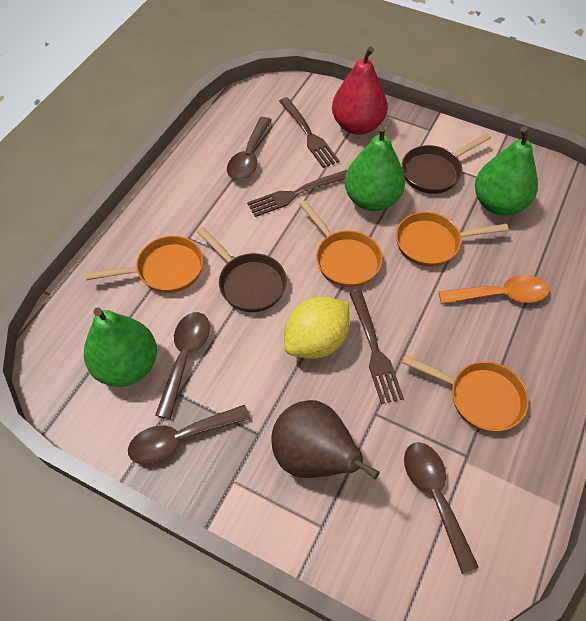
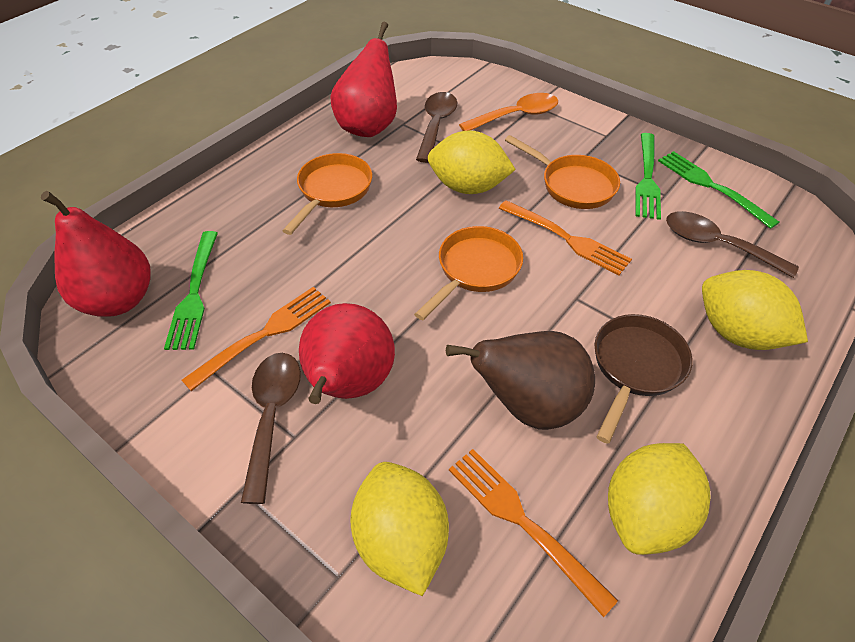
brown fork: 3 -> 0
brown pan: 2 -> 1
brown spoon: 4 -> 3
green fork: 0 -> 3
green pear: 3 -> 0
orange fork: 0 -> 3
orange pan: 4 -> 3
red pear: 1 -> 3
yellow lemon: 1 -> 4

